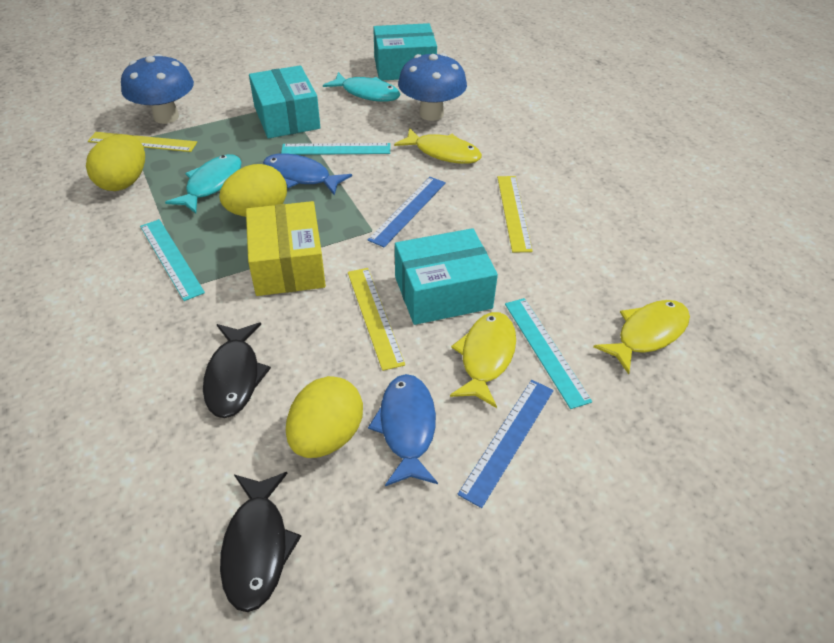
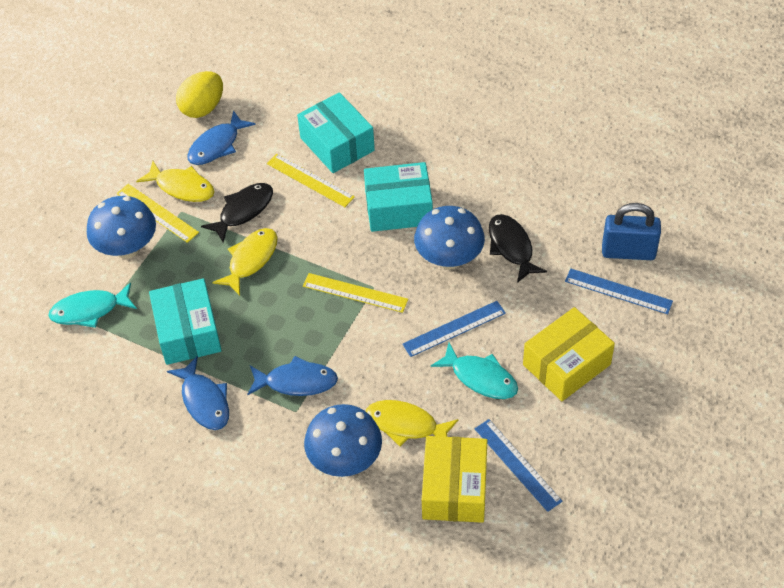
blue fish: 2 -> 3
blue mushroom: 2 -> 3
blue padlock: 0 -> 1
blue ruler: 2 -> 3
turquoise ruler: 3 -> 0
yellow box: 1 -> 2
yellow egg: 3 -> 1

